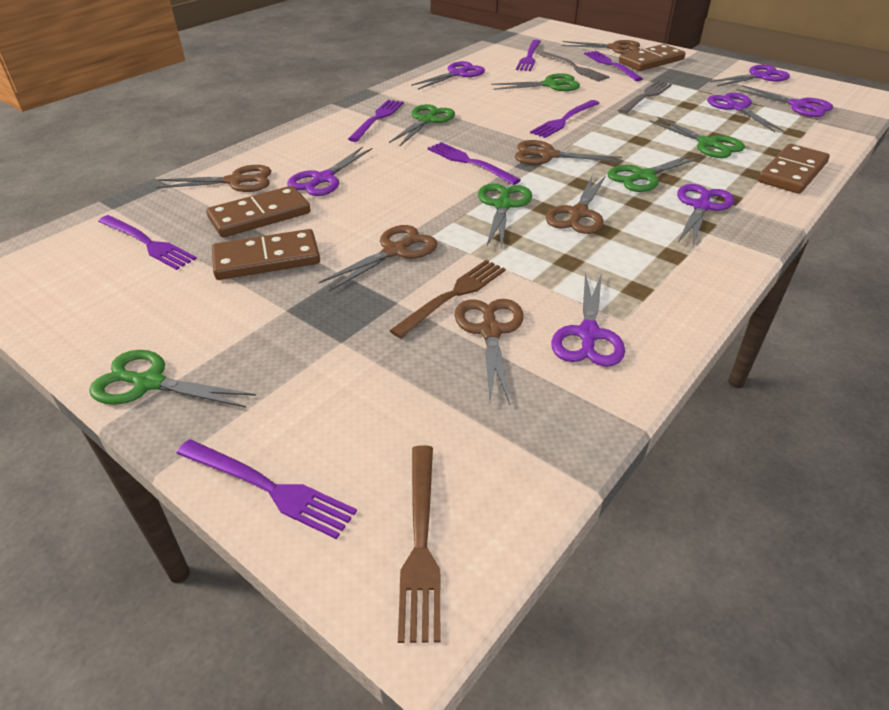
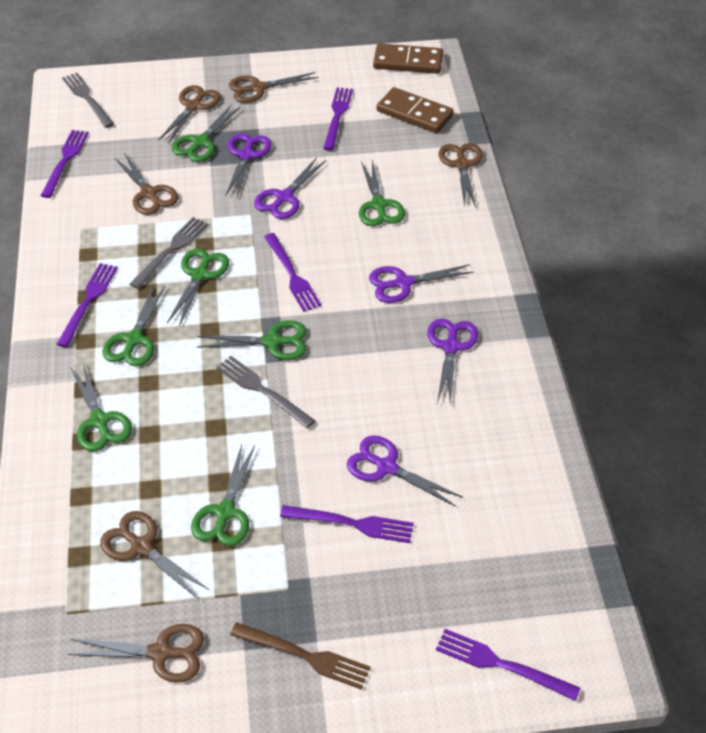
brown domino: 4 -> 2
brown fork: 2 -> 1
green scissors: 6 -> 7
grey fork: 2 -> 3
purple fork: 7 -> 6
purple scissors: 7 -> 5

